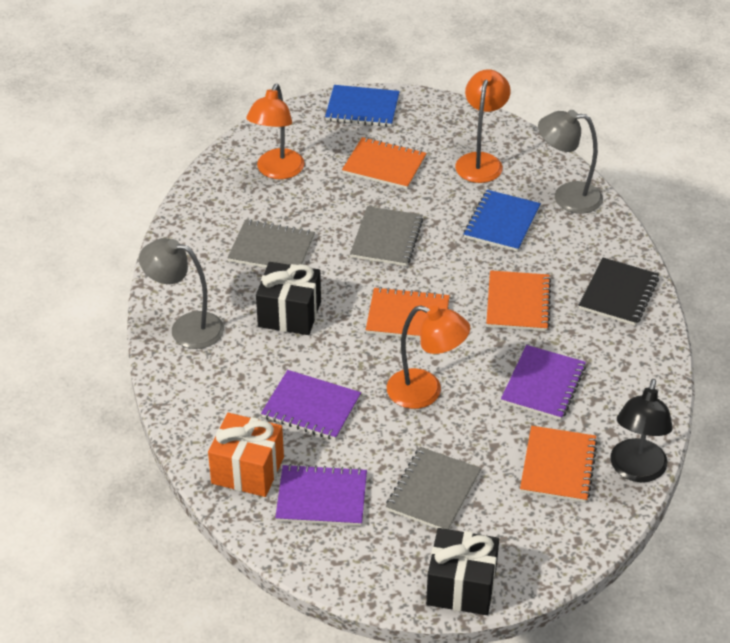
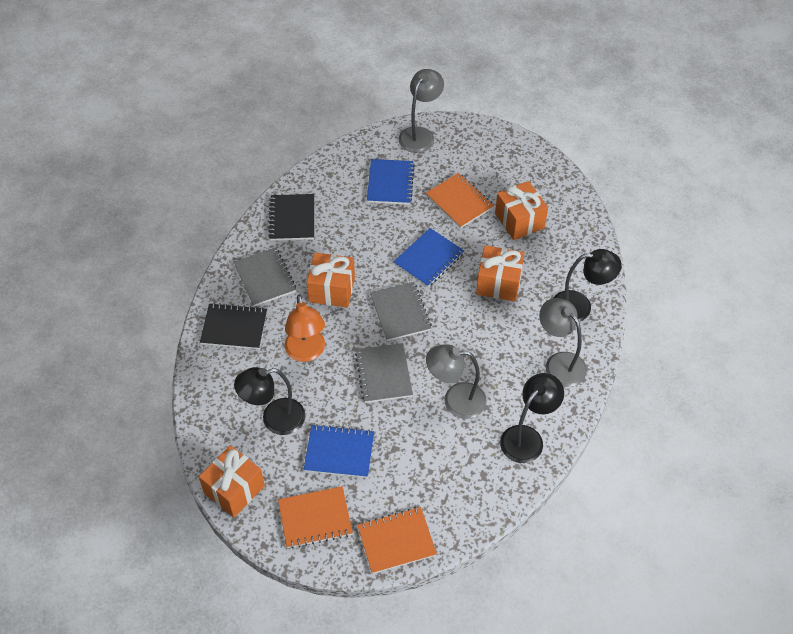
black gift: 2 -> 0
black lamp: 1 -> 3
black notebook: 1 -> 2
blue notebook: 2 -> 3
grey lamp: 2 -> 3
orange gift: 1 -> 4
orange lamp: 3 -> 1
orange notebook: 4 -> 3
purple notebook: 3 -> 0

